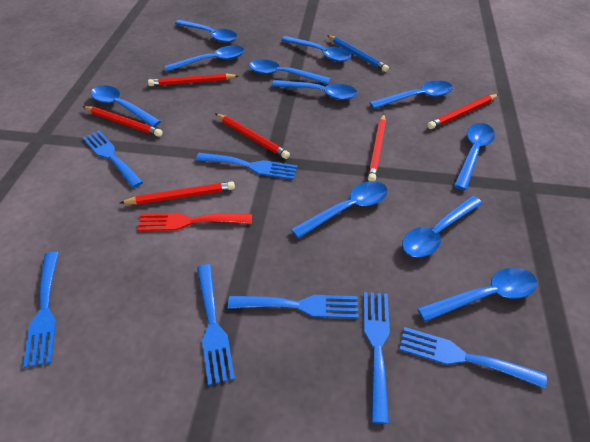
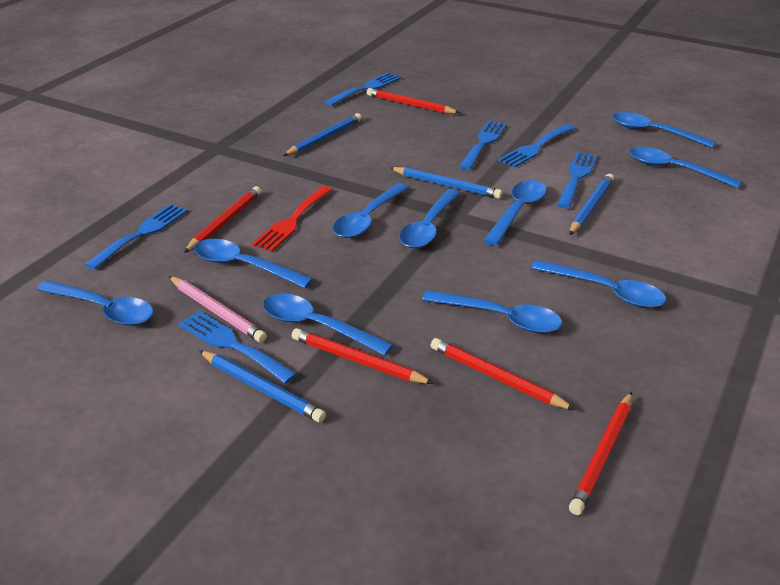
blue fork: 7 -> 6
blue pencil: 1 -> 4
blue spoon: 11 -> 10
pink pencil: 0 -> 1
red pencil: 6 -> 5

